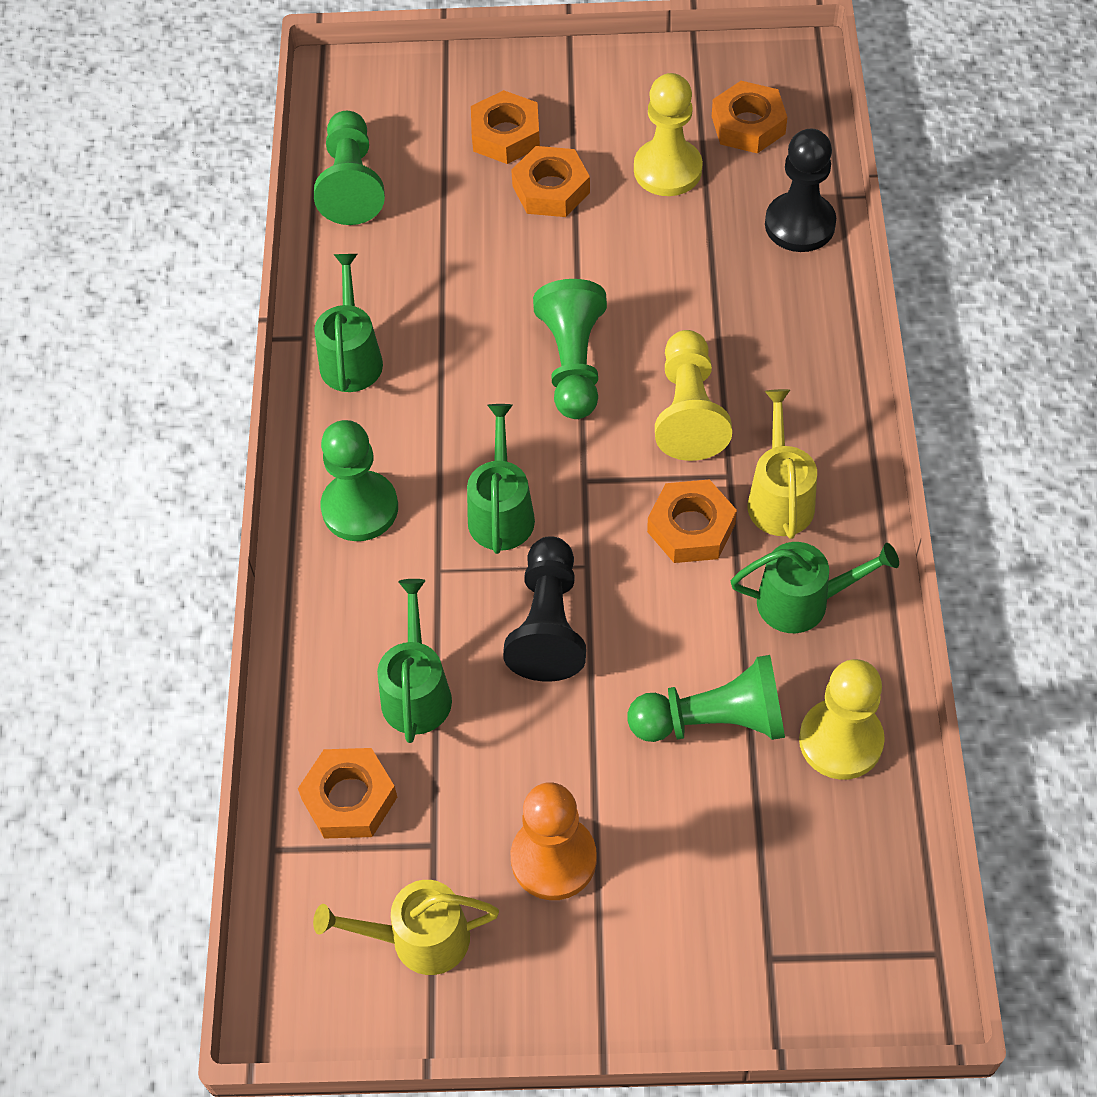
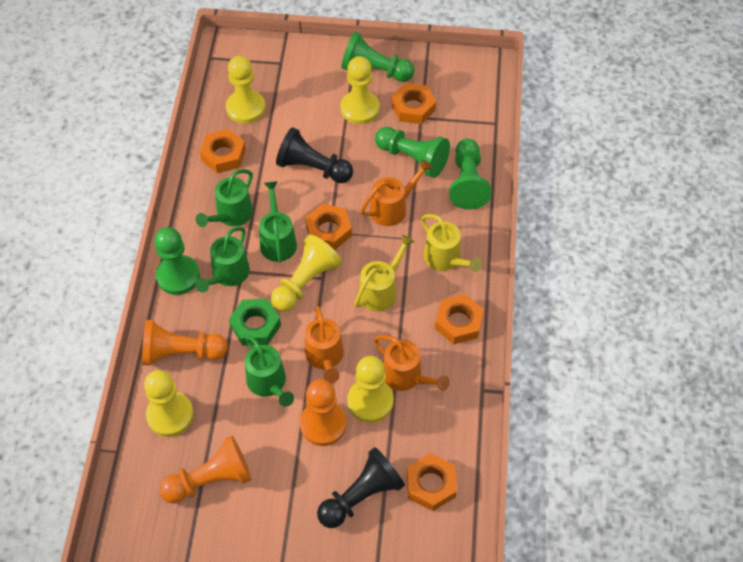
green nut: 0 -> 1
orange pawn: 1 -> 3
orange watering can: 0 -> 3
yellow pawn: 3 -> 5

